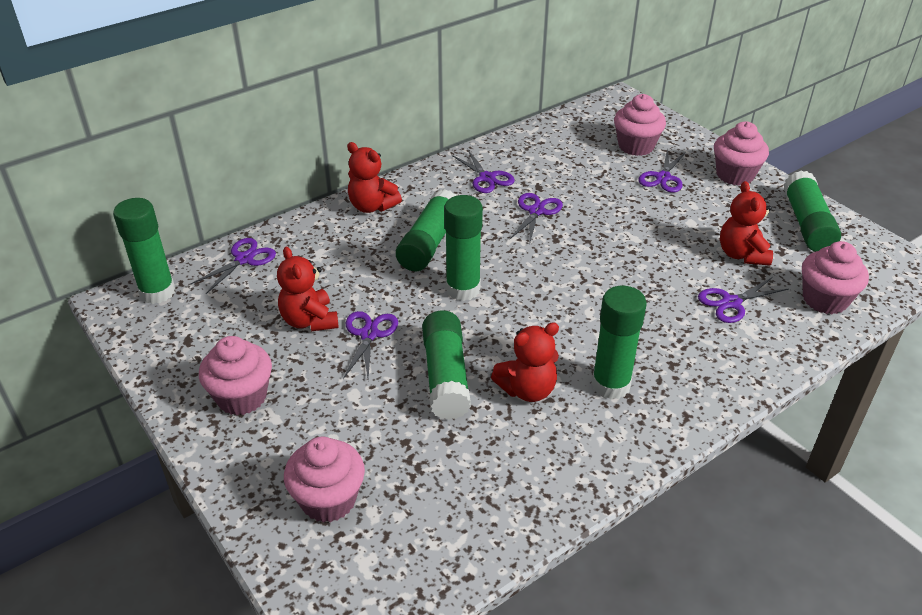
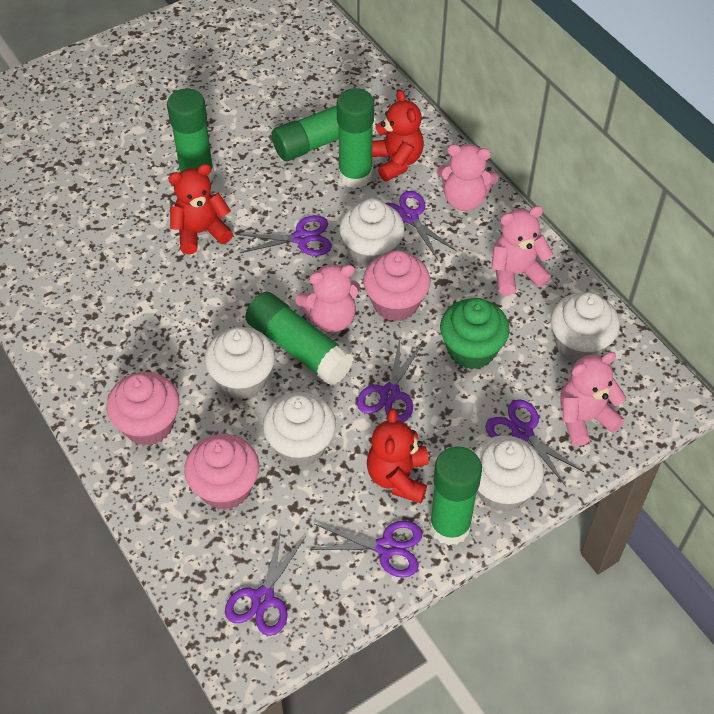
green cupcake: 0 -> 1
green glue stick: 6 -> 5
pink cupcake: 5 -> 3
pink teddy bear: 0 -> 4
red teddy bear: 4 -> 3
white cupcake: 0 -> 5

